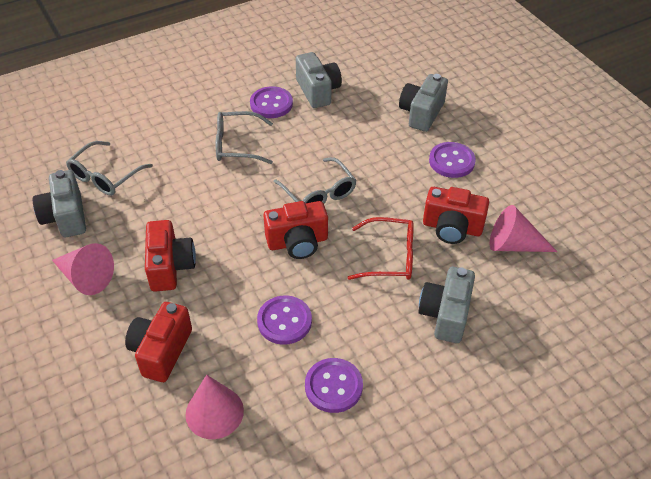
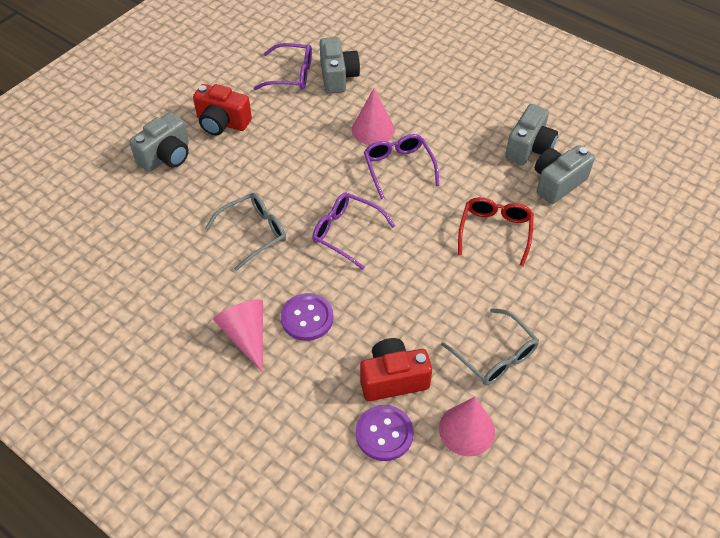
grey glasses: 3 -> 2
purple button: 4 -> 2
purple glasses: 0 -> 3
red camera: 4 -> 2

